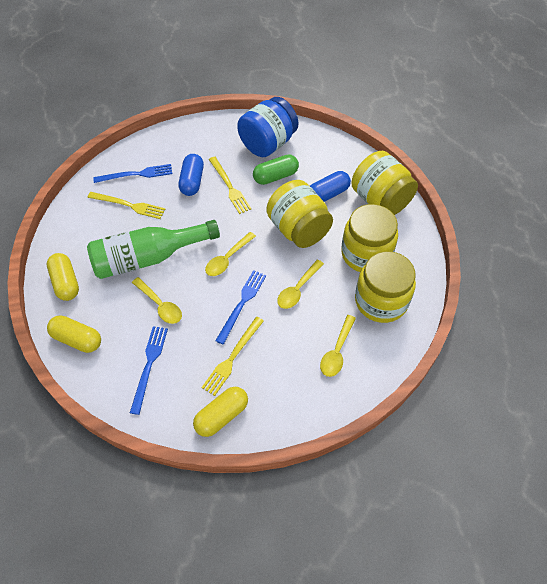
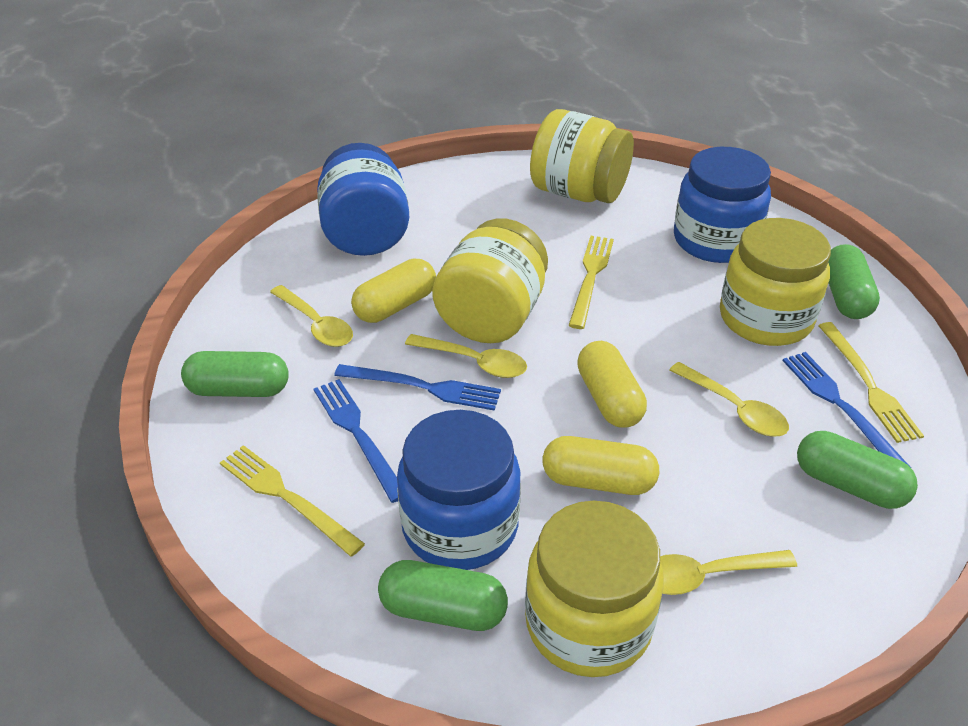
blue capsule: 2 -> 0
blue jar: 1 -> 3
green bottle: 1 -> 0
green capsule: 1 -> 4

